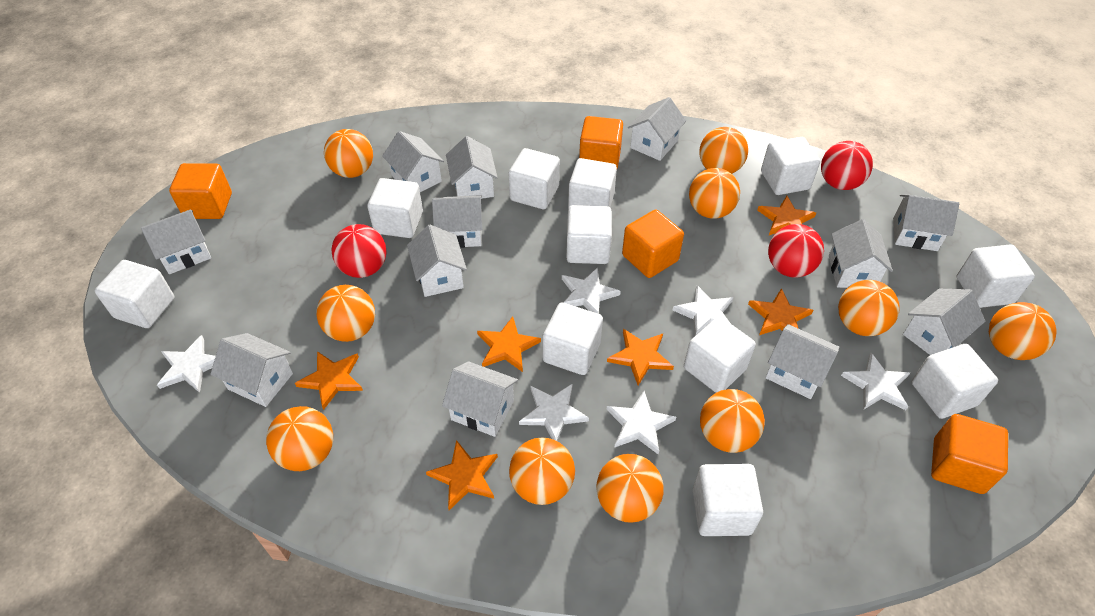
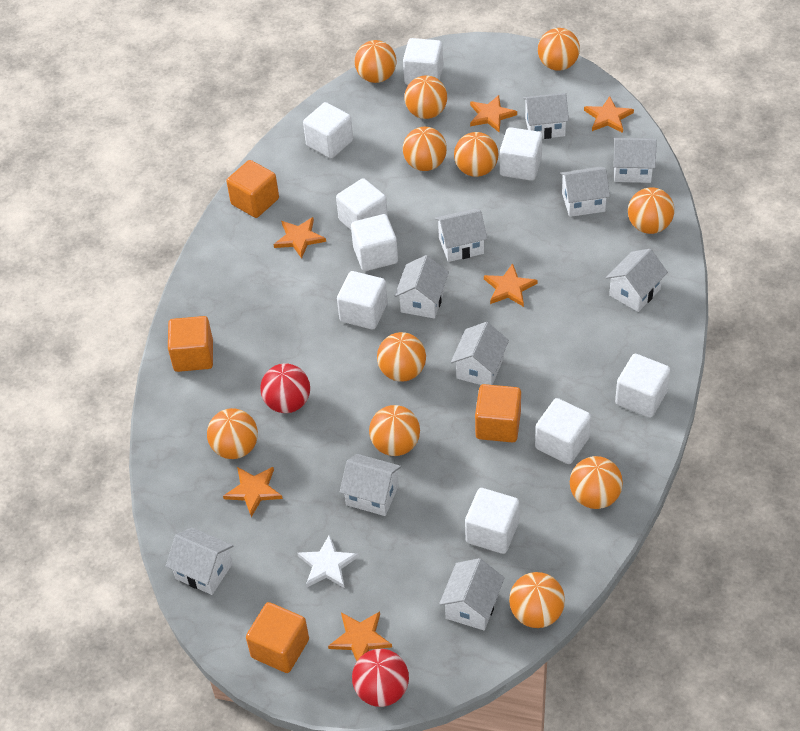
orange ball: 10 -> 11
red ball: 3 -> 2
white cube: 11 -> 9
white house: 12 -> 10
white star: 6 -> 1

